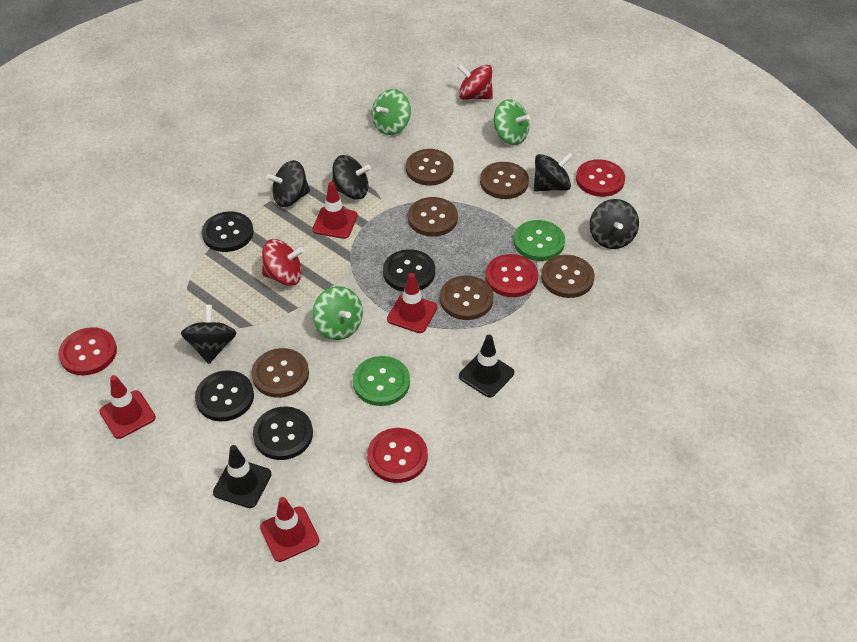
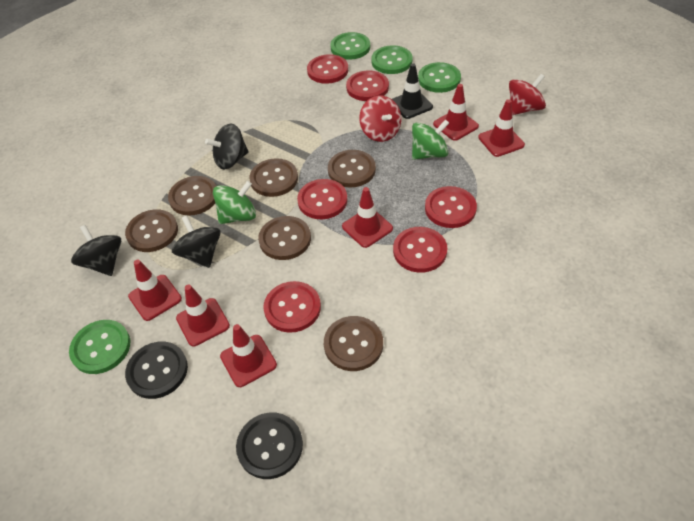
black button: 4 -> 2
black spinning top: 5 -> 3
black traffic cone: 2 -> 1
green button: 2 -> 4
green spinning top: 3 -> 2
red button: 4 -> 6
red traffic cone: 4 -> 6

